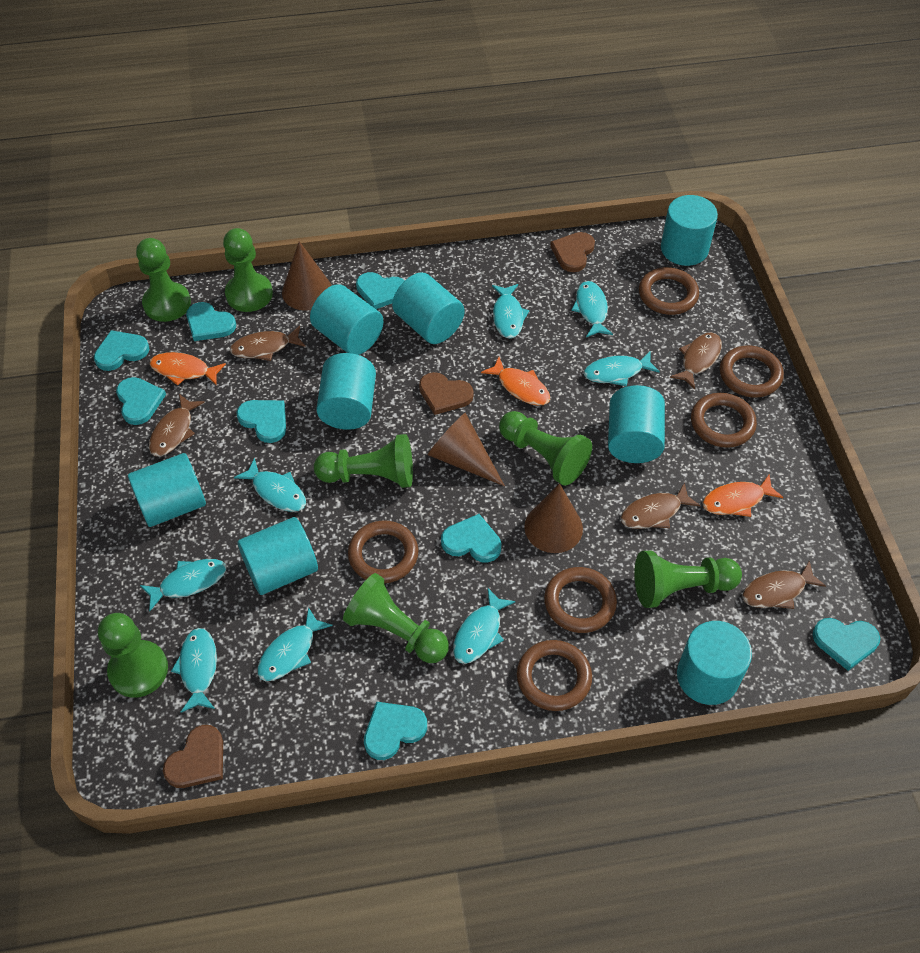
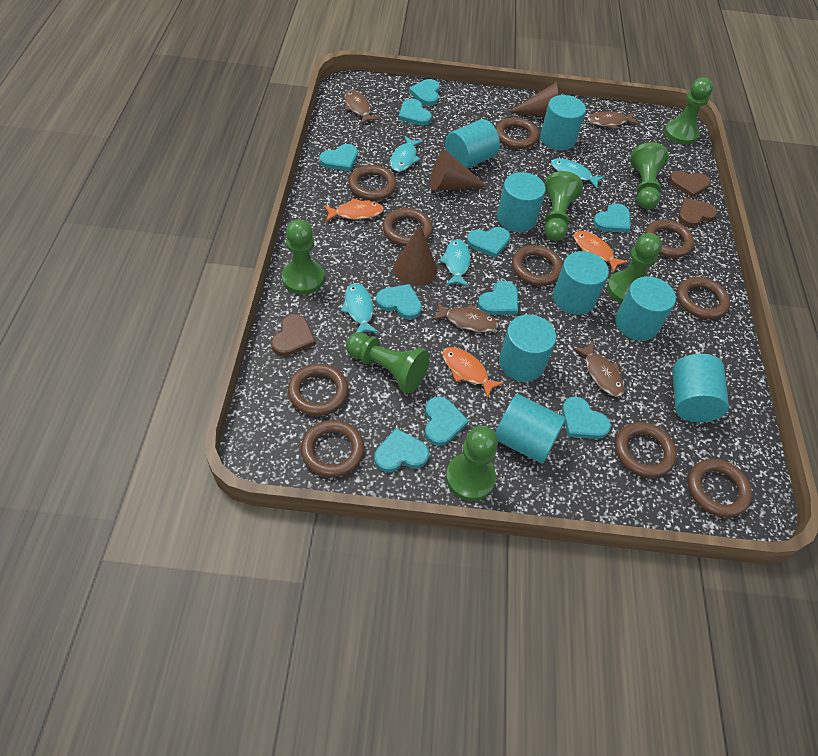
brown fish: 5 -> 4
brown ring: 6 -> 10
turquoise fish: 8 -> 4
turquoise heart: 8 -> 10

